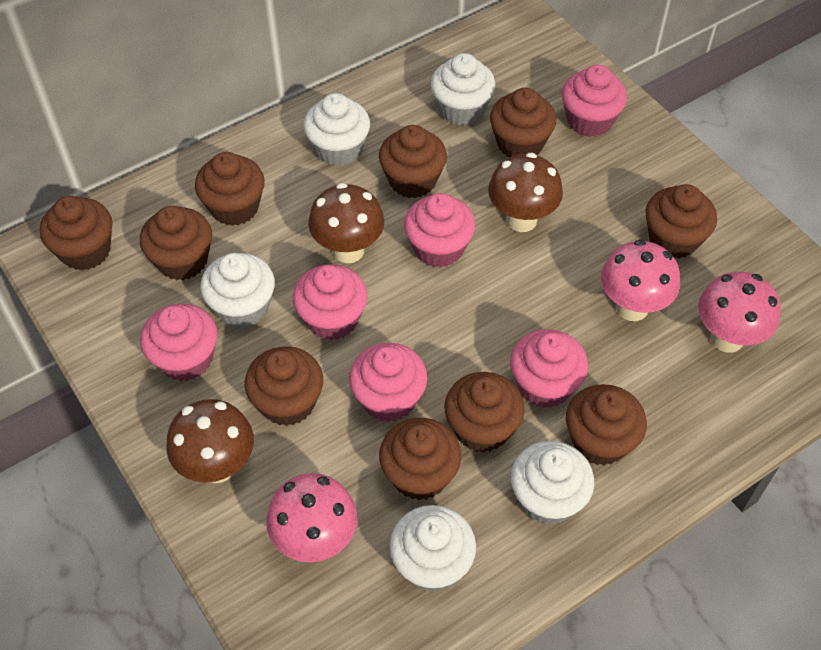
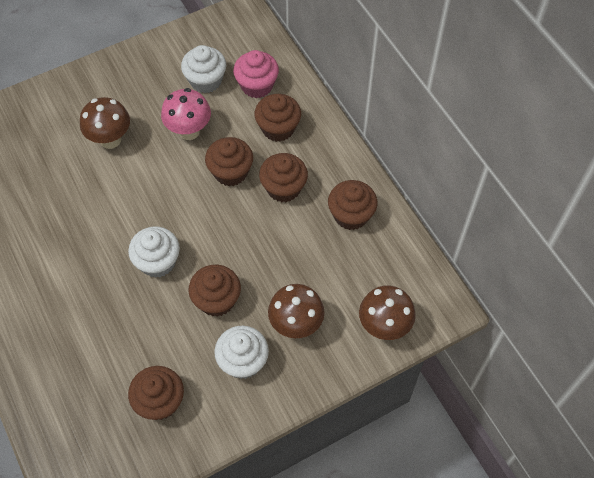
brown cupcake: 10 -> 6
pink cupcake: 6 -> 1
pink mushroom: 3 -> 1
white cupcake: 5 -> 3

